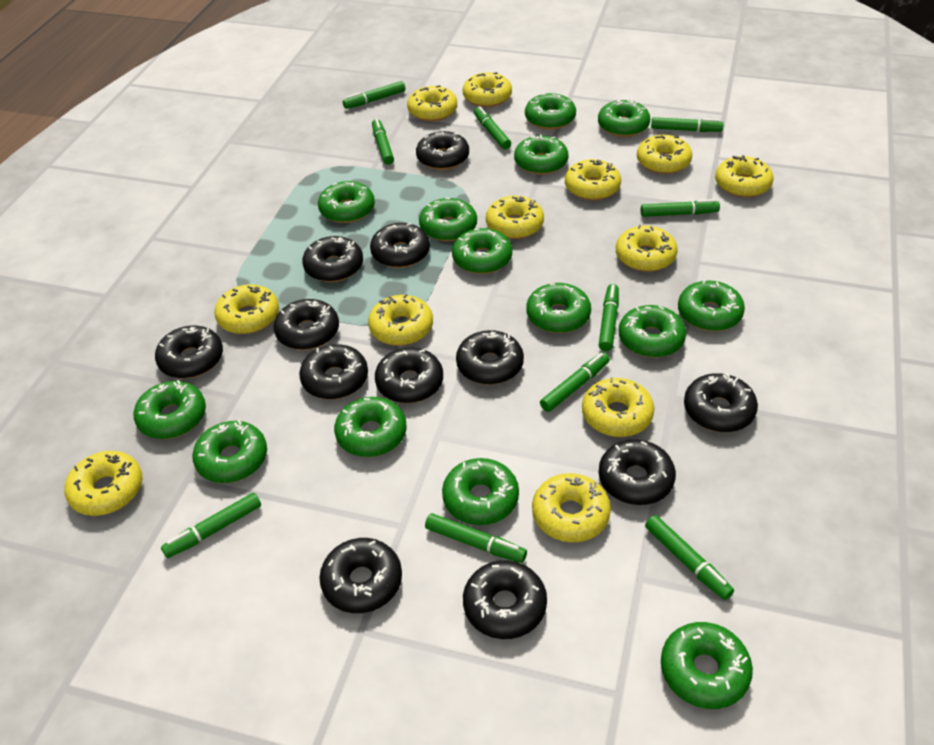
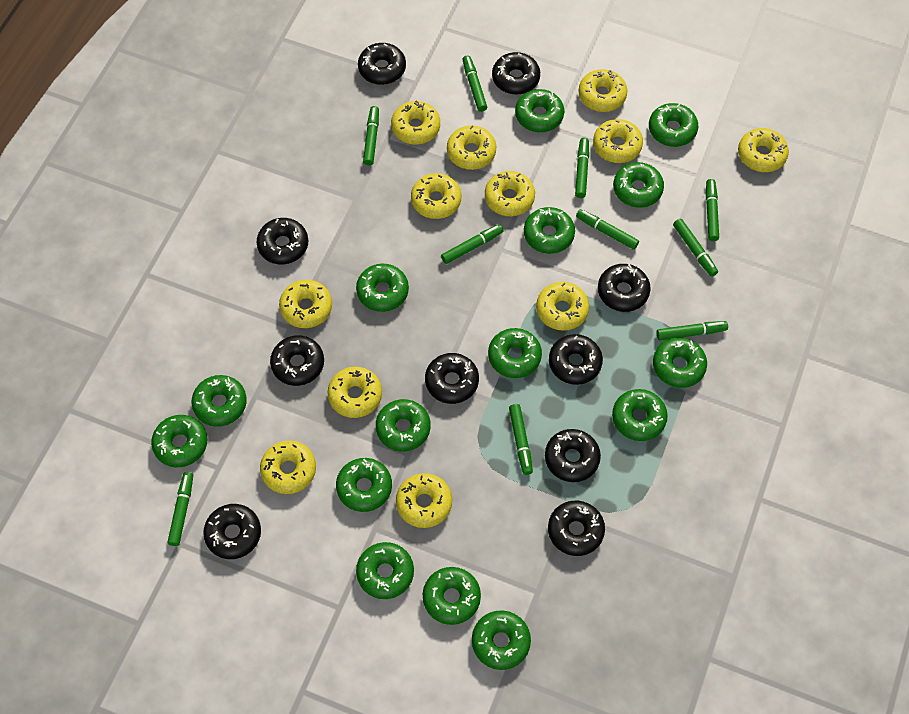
black donut: 12 -> 10
green donut: 14 -> 15

